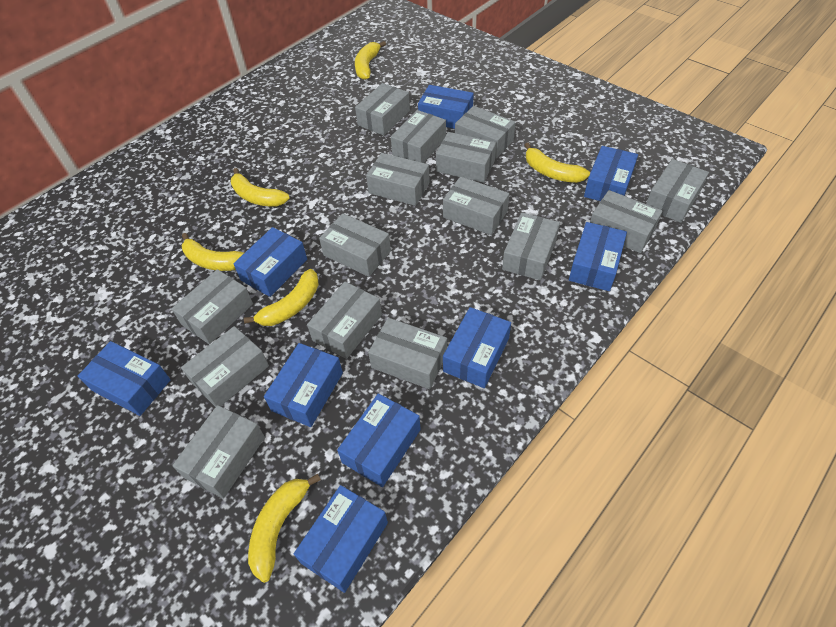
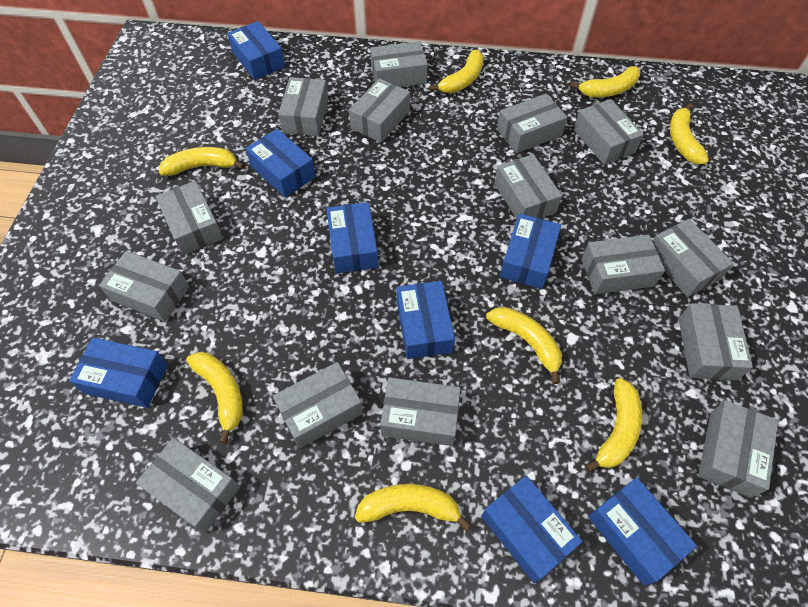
blue box: 9 -> 8
yellow banana: 6 -> 8

